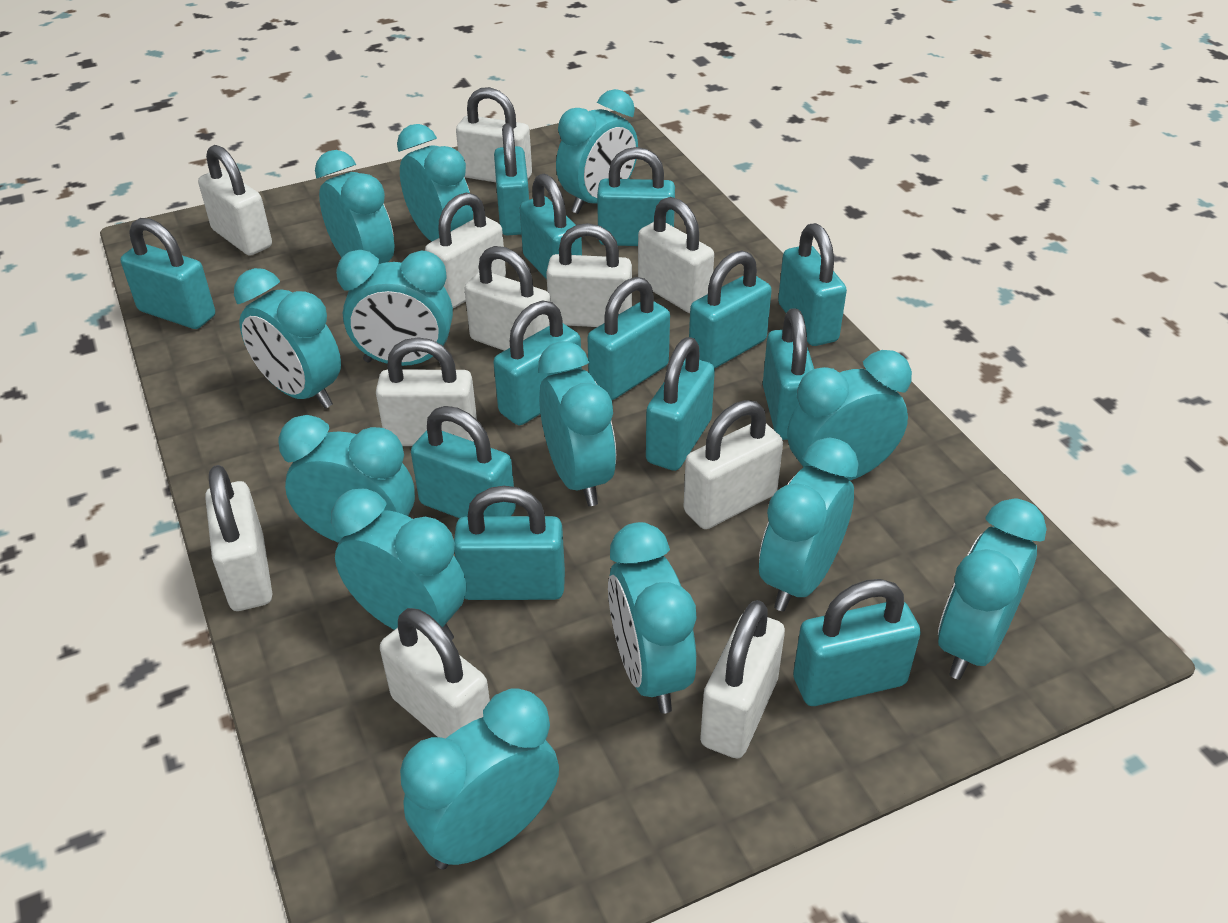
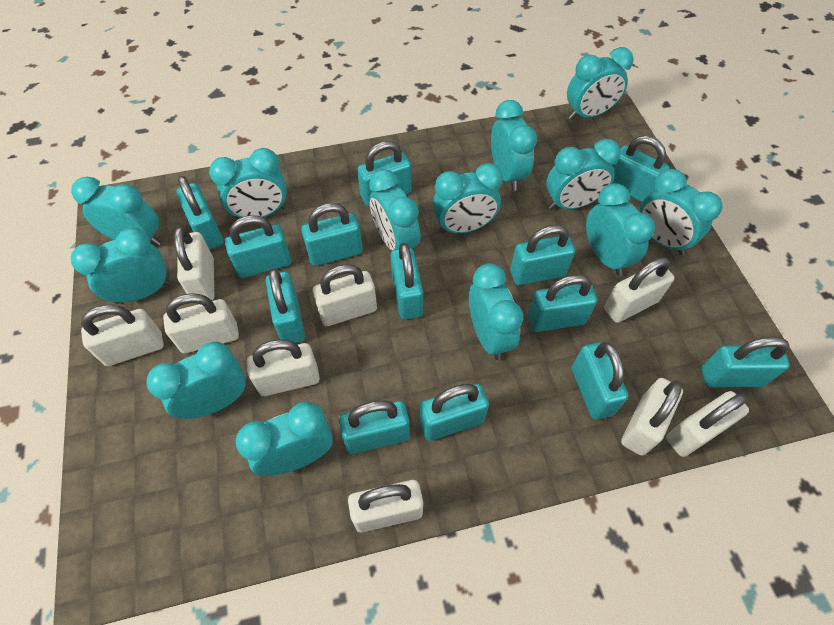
white padlock: 11 -> 9

